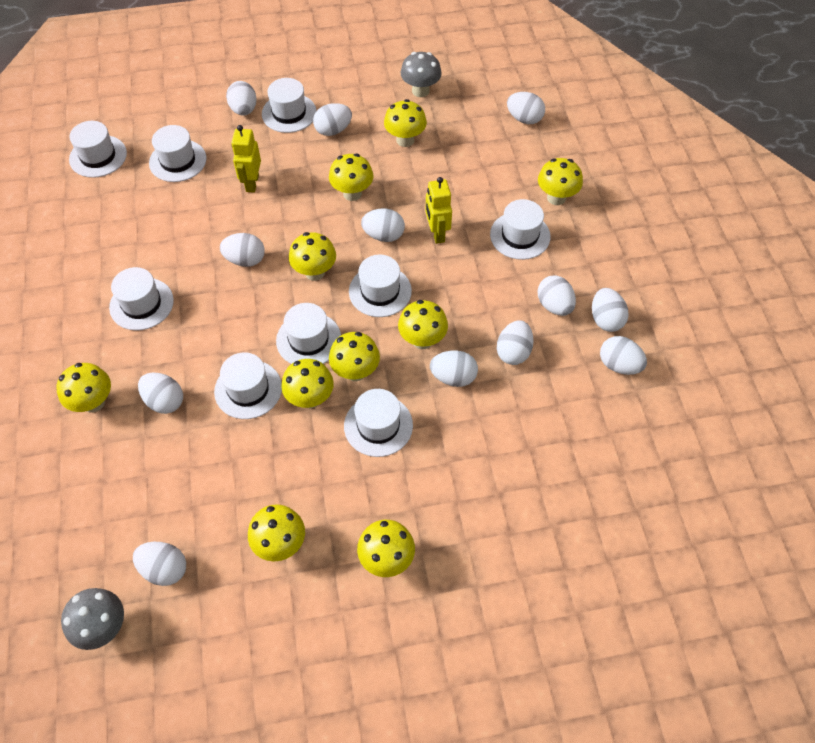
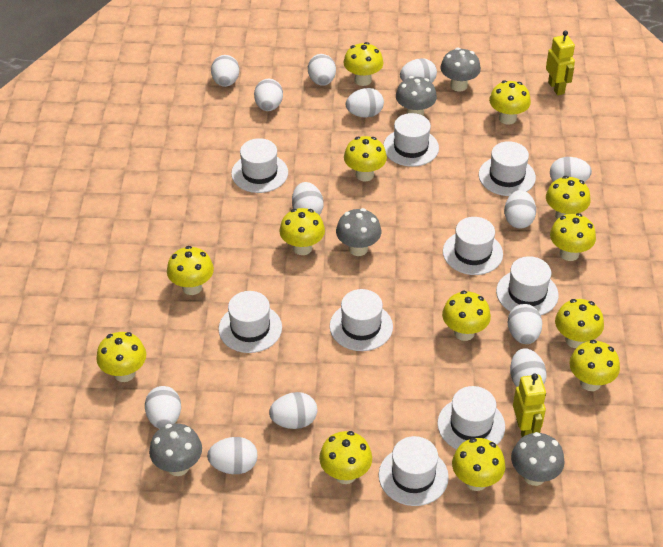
grey mushroom: 2 -> 5
white egg: 12 -> 13
yellow mushroom: 10 -> 13

